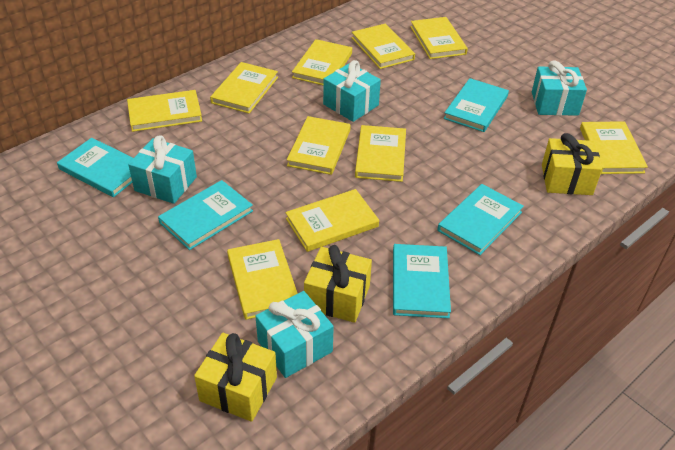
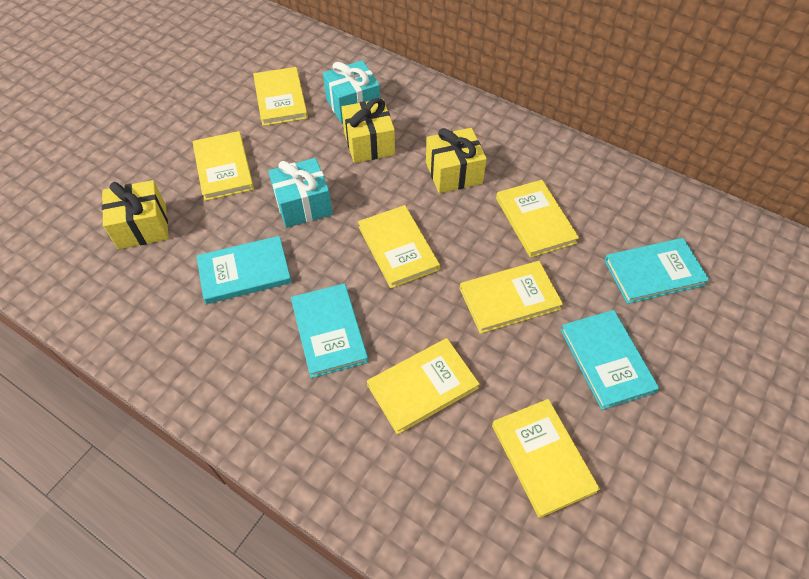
turquoise book: 5 -> 4
turquoise gift: 4 -> 2
yellow book: 10 -> 7

